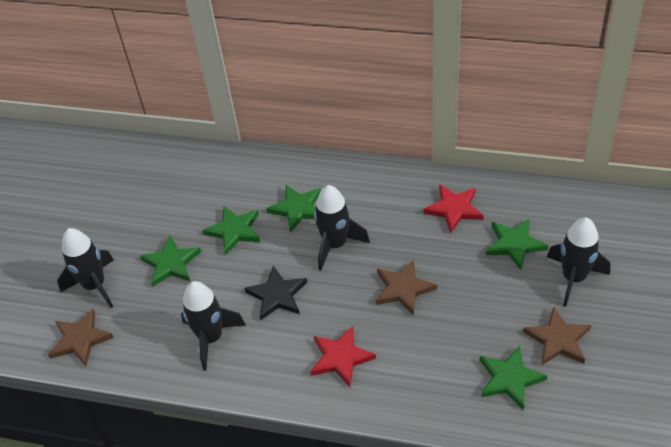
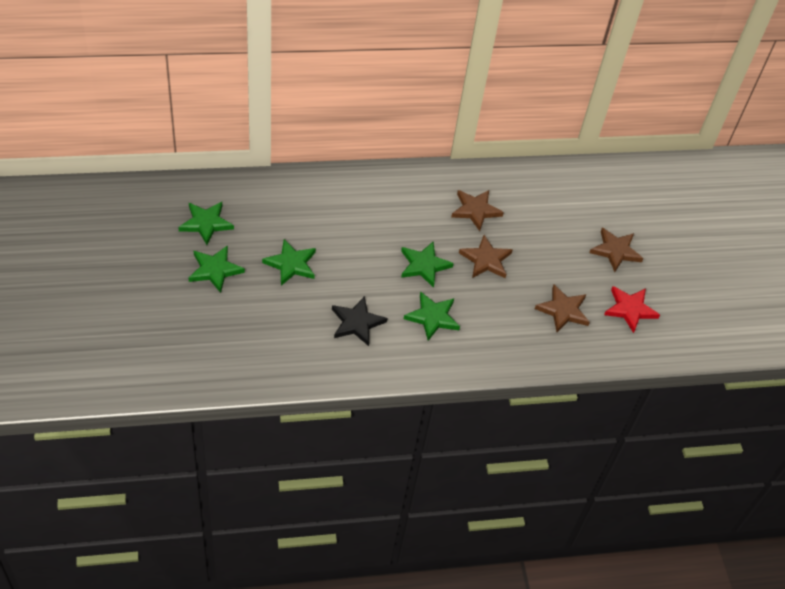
black rocket: 4 -> 0
brown star: 3 -> 4
red star: 2 -> 1

